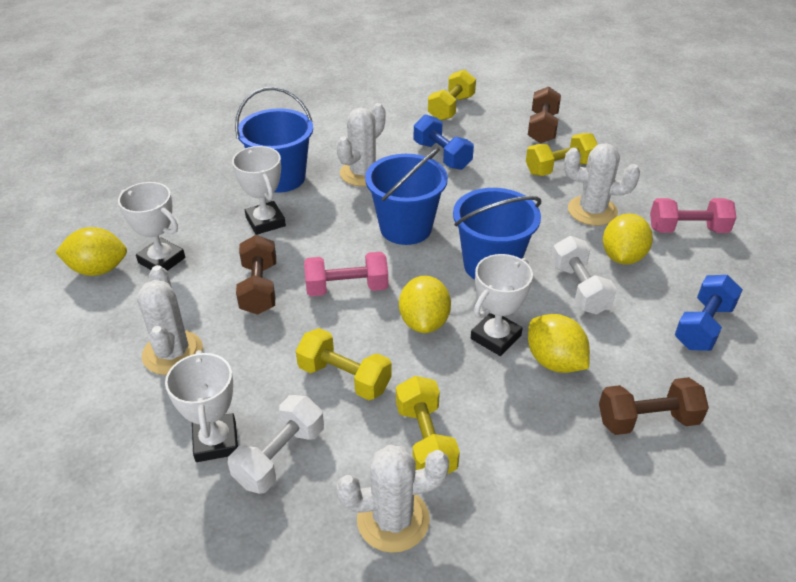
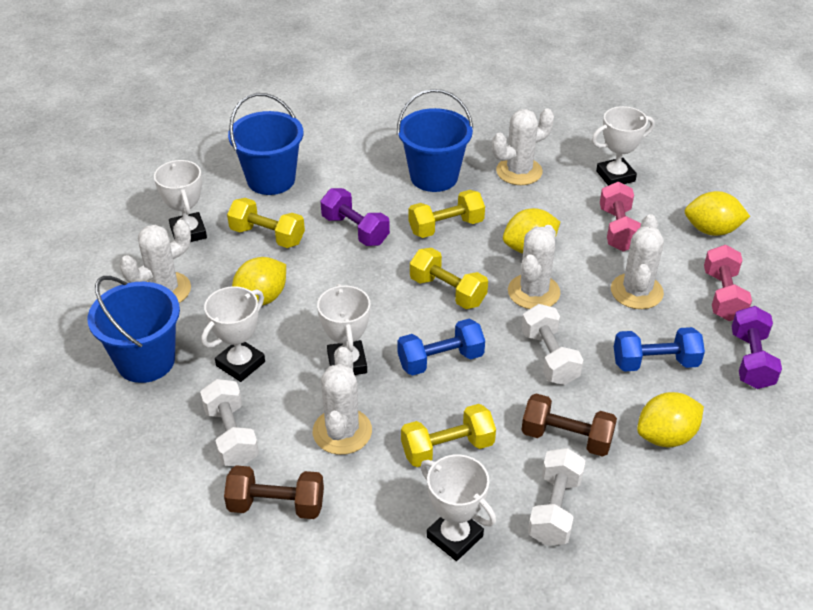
brown dumbbell: 3 -> 2
purple dumbbell: 0 -> 2
white cactus: 4 -> 5
white dumbbell: 2 -> 3
white trophy: 4 -> 5

